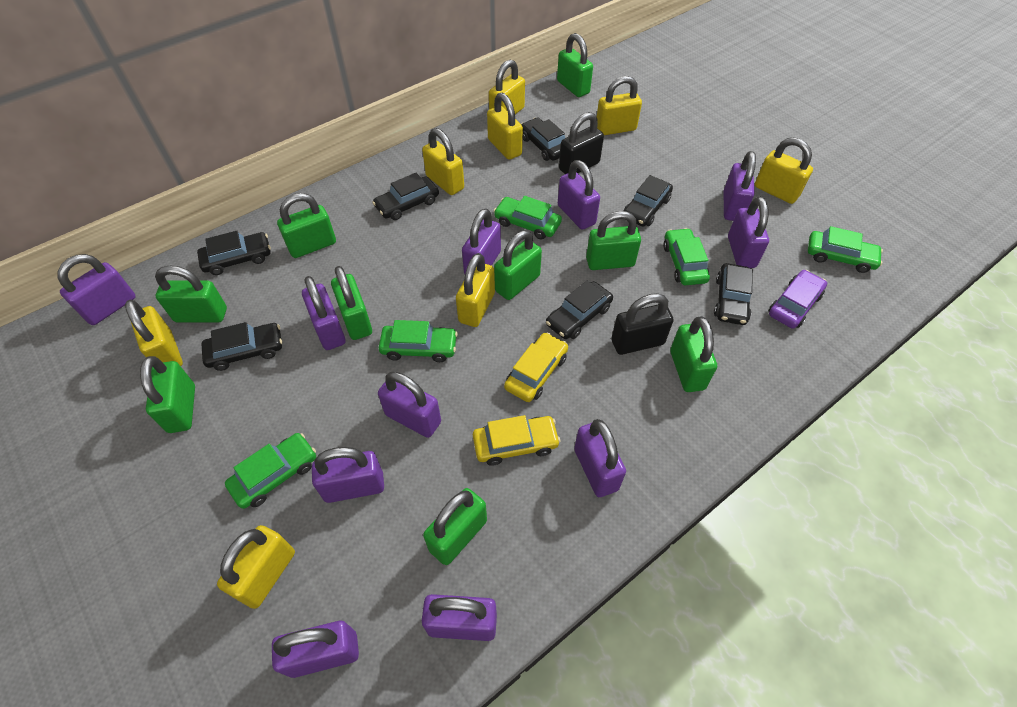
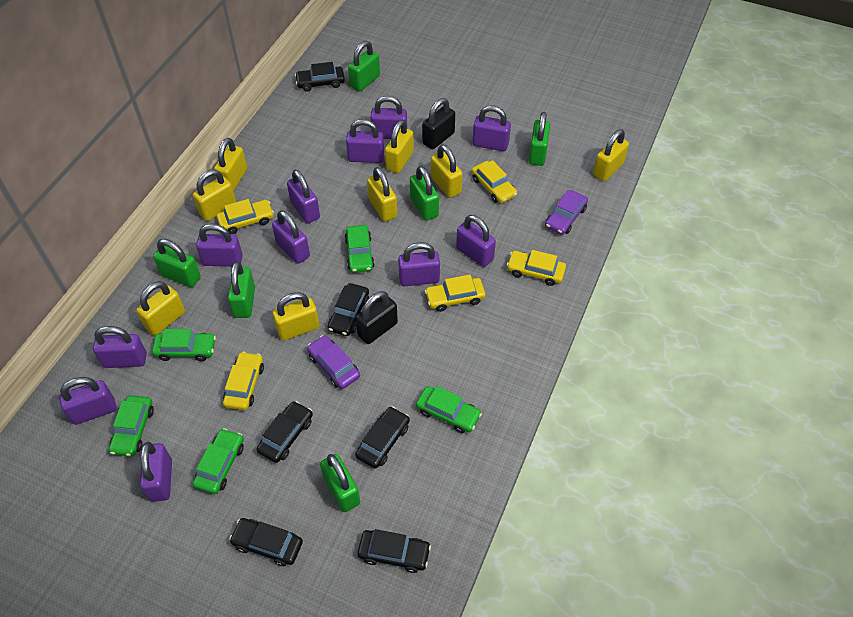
black car: 7 -> 6
green padlock: 9 -> 6
purple car: 1 -> 2
yellow car: 2 -> 5

